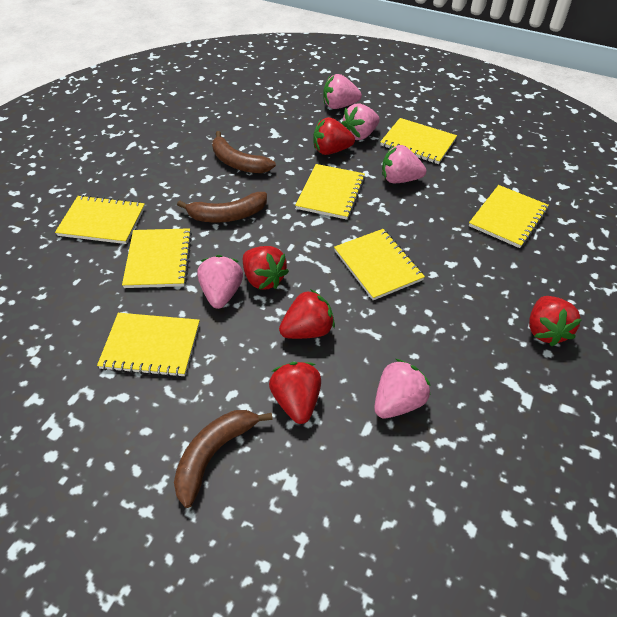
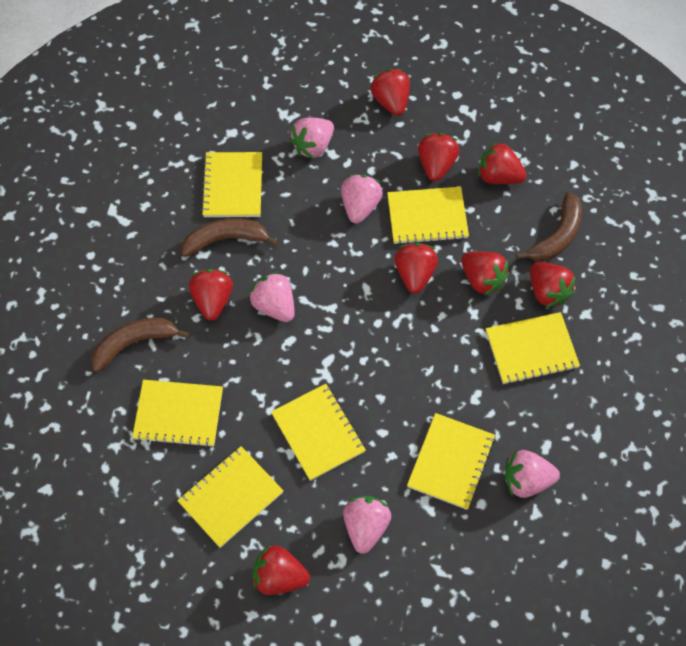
red strawberry: 5 -> 8

